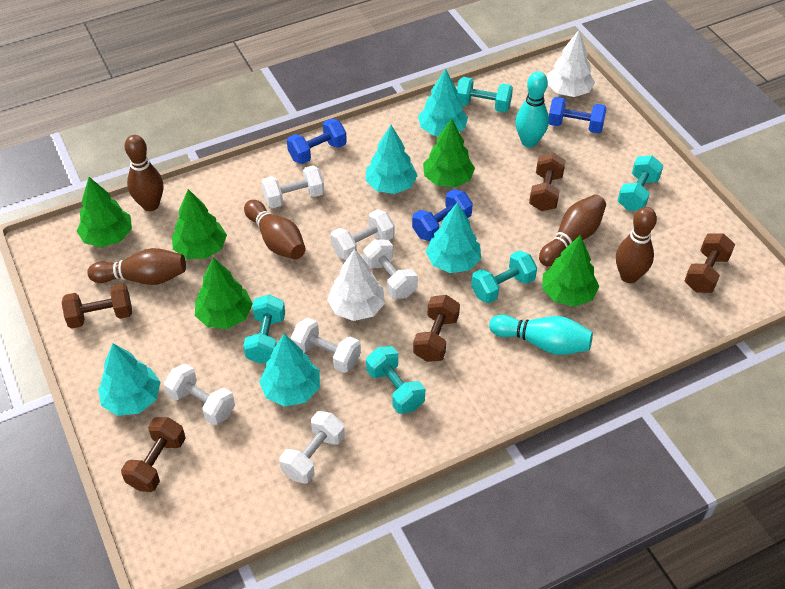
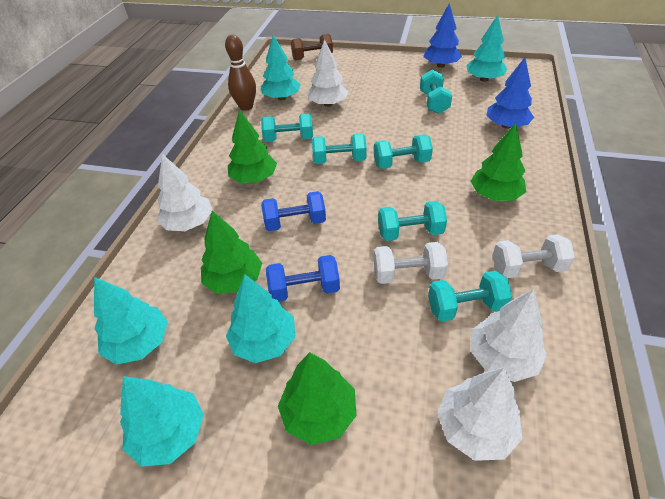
blue dumbbell: 3 -> 2
blue tree: 0 -> 2
brown bowling pin: 5 -> 1
brown dumbbell: 5 -> 1
green tree: 5 -> 4
turquoise bowling pin: 2 -> 0
turquoise dumbbell: 5 -> 6
white dumbbell: 6 -> 2
white tree: 2 -> 4

